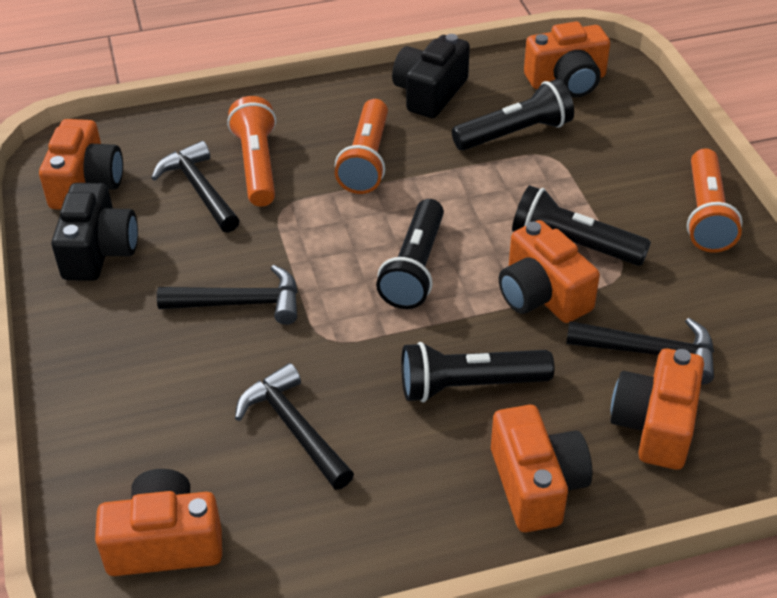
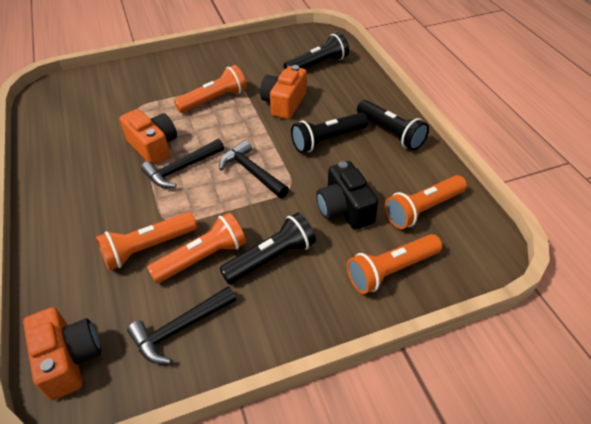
black camera: 2 -> 1
black hammer: 4 -> 3
orange camera: 6 -> 3
orange flashlight: 3 -> 5

